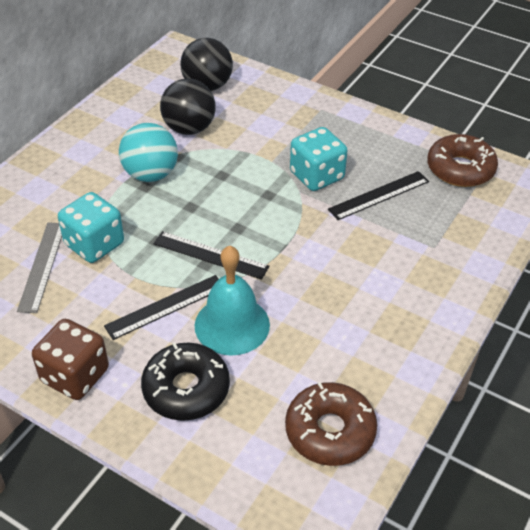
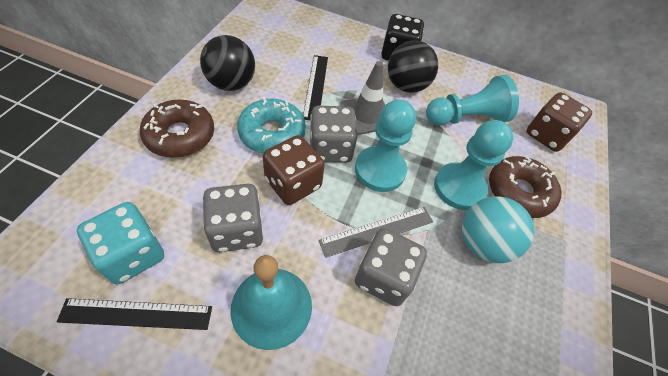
black dice: 0 -> 1
black donut: 1 -> 0
black ruler: 3 -> 2
brown dice: 1 -> 2
grey dice: 0 -> 3
grey traffic cone: 0 -> 1
turquoise dice: 2 -> 1
turquoise donut: 0 -> 1
turquoise pawn: 0 -> 3

